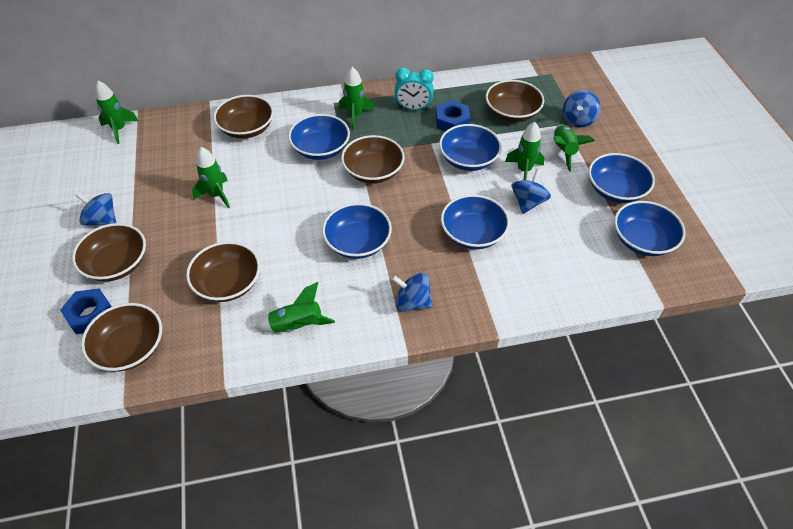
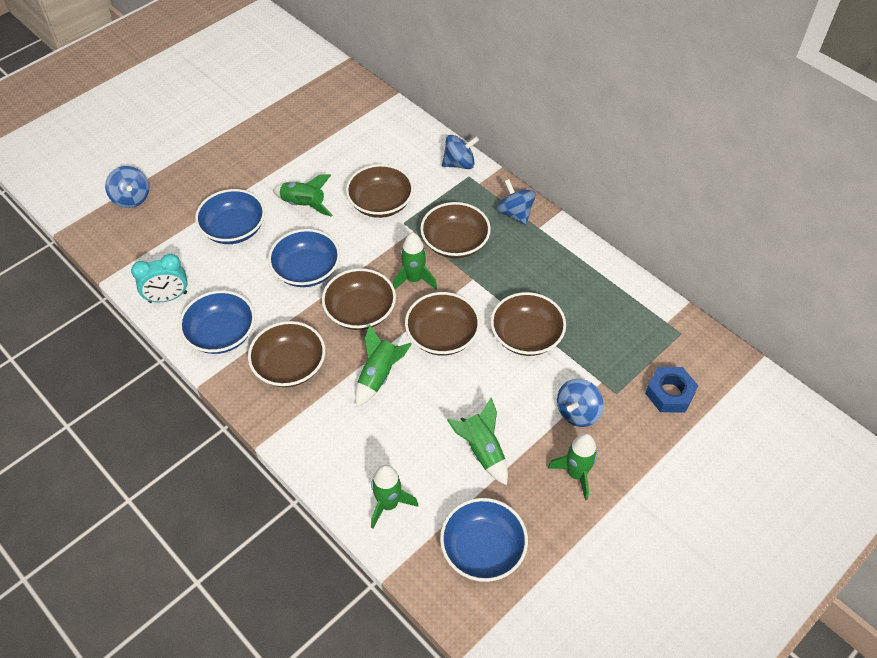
blue bowl: 6 -> 4
blue nut: 2 -> 1

